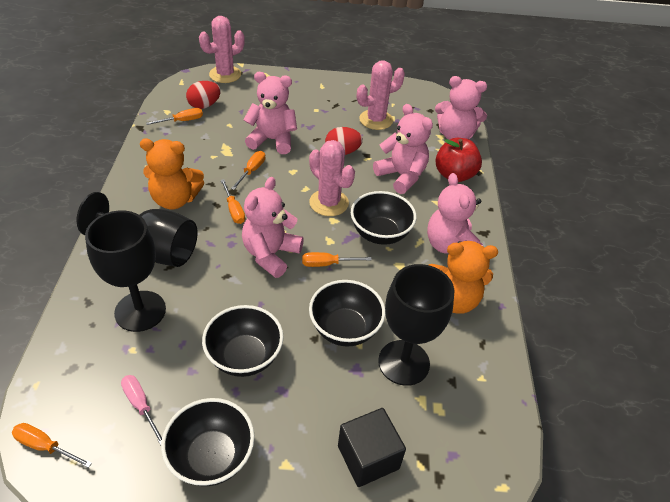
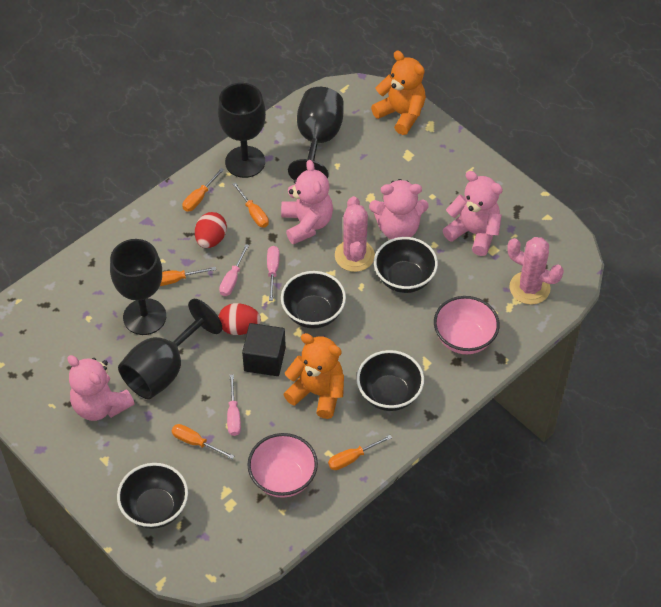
black goblet: 3 -> 4
pink bowl: 0 -> 2
pink cactus: 3 -> 2
pink screwdriver: 1 -> 3
pink teddy bear: 5 -> 4
red apple: 1 -> 0

